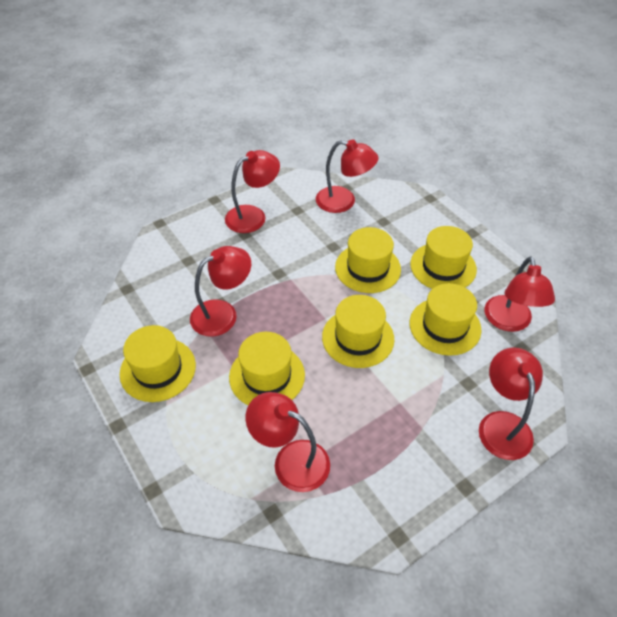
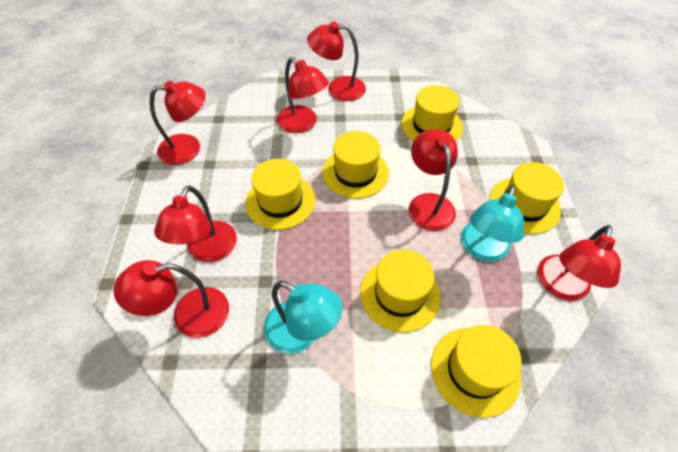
red lamp: 6 -> 7
turquoise lamp: 0 -> 2

